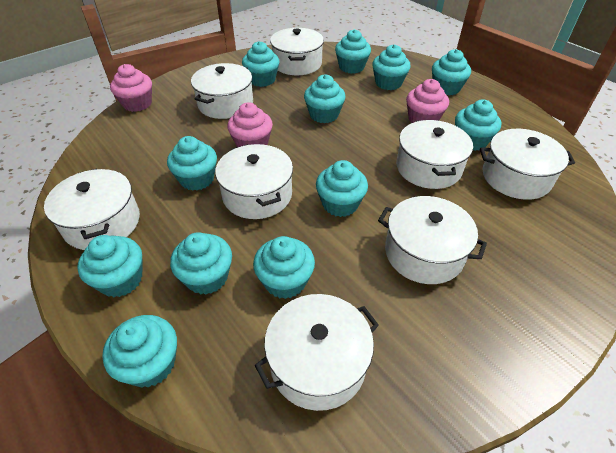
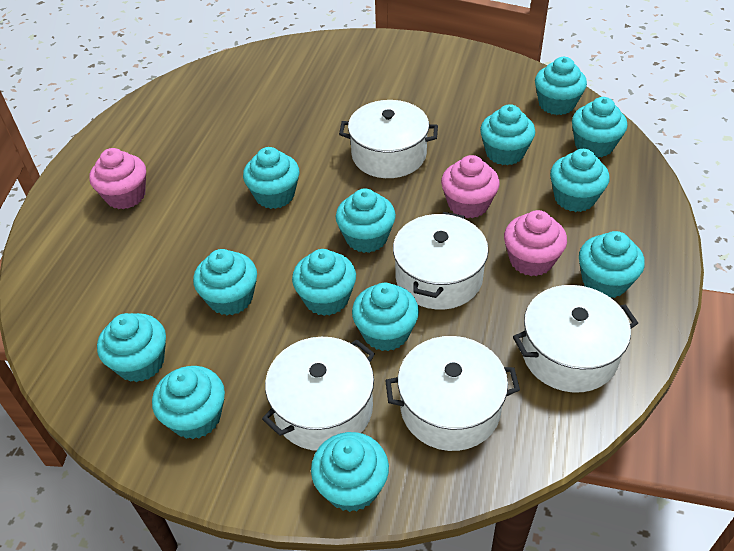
turquoise cupcake: 12 -> 13
white pot: 8 -> 5

